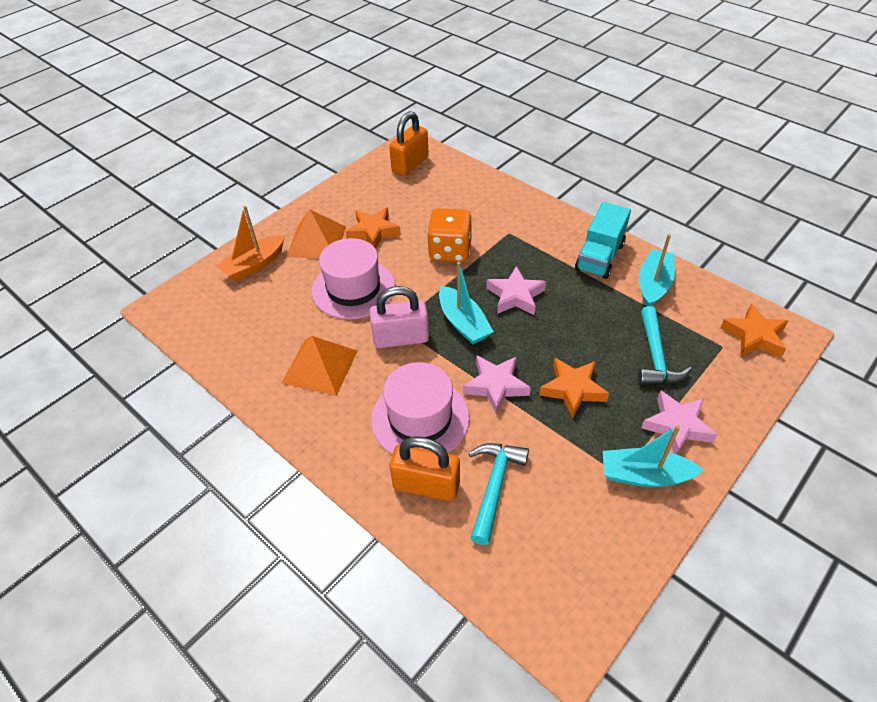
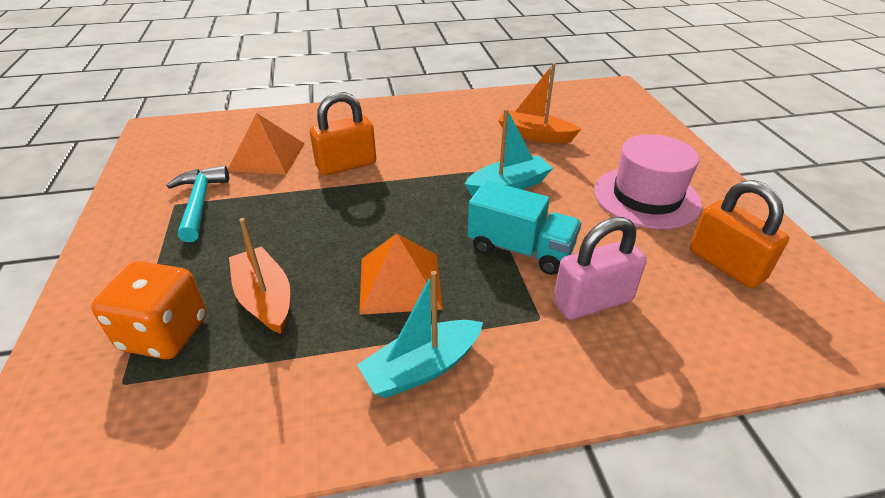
orange boat: 1 -> 2
orange star: 3 -> 0
pink hat: 2 -> 1
pink star: 3 -> 0
turquoise boat: 3 -> 2
turquoise hammer: 2 -> 1

